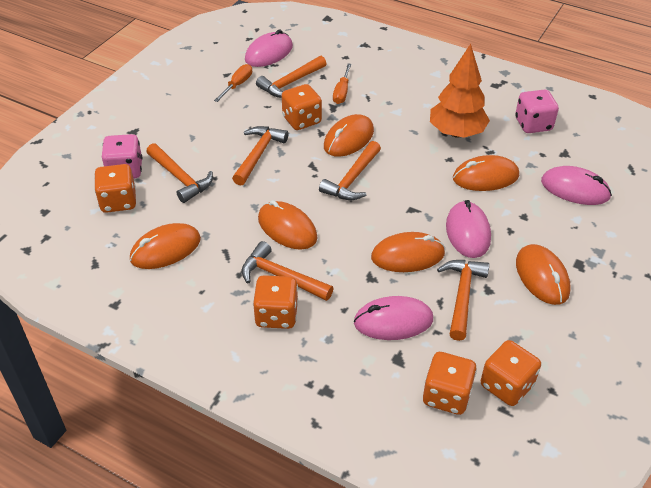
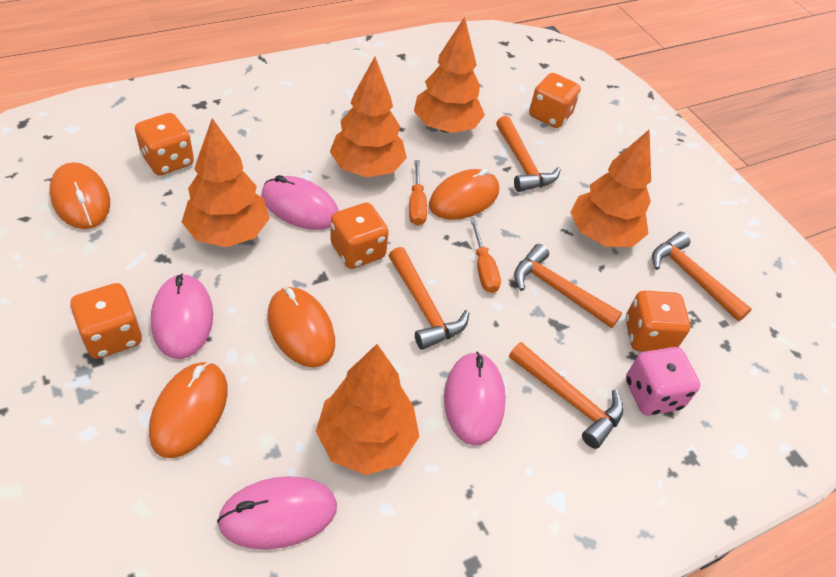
orange hammer: 6 -> 5
orange mouse: 6 -> 4
orange tree: 1 -> 5
pink dice: 2 -> 1

